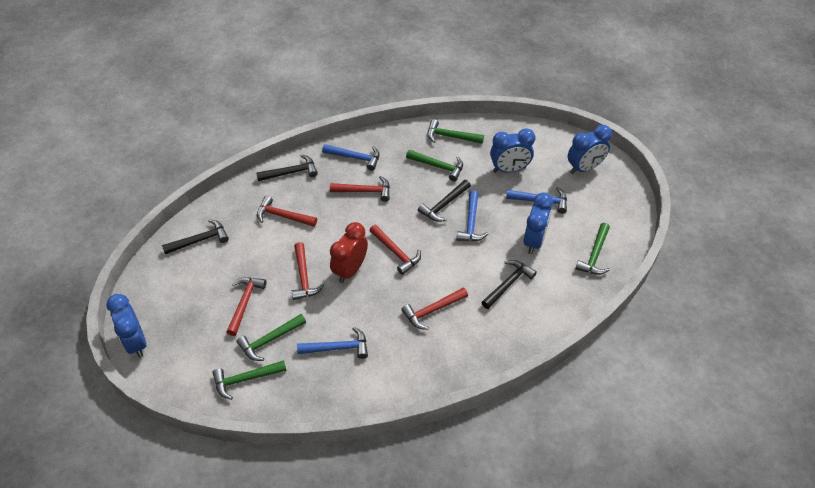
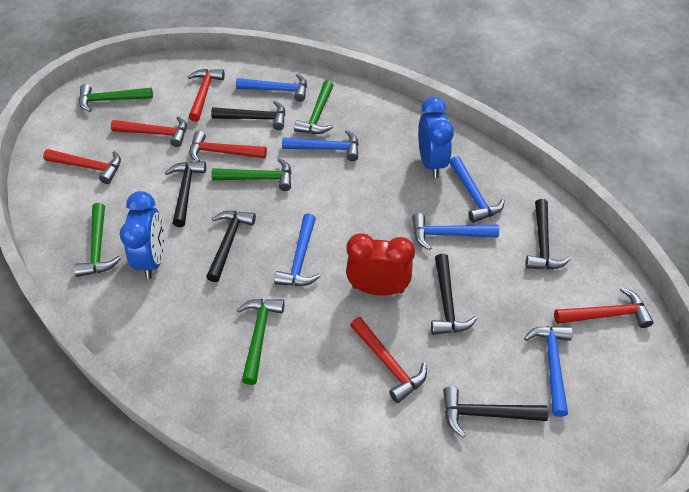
black hammer: 4 -> 6
blue clock: 4 -> 2
blue hammer: 4 -> 6

